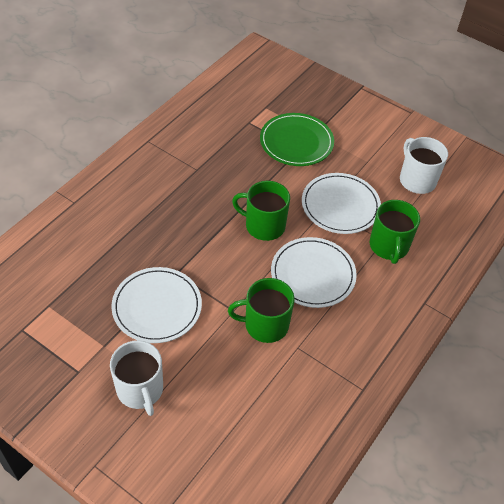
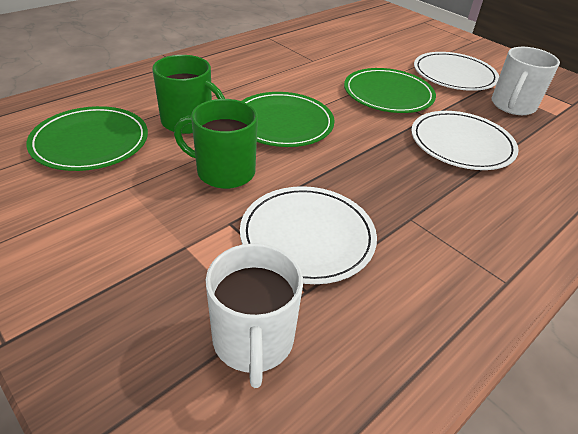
green mug: 3 -> 2
green plate: 1 -> 3

